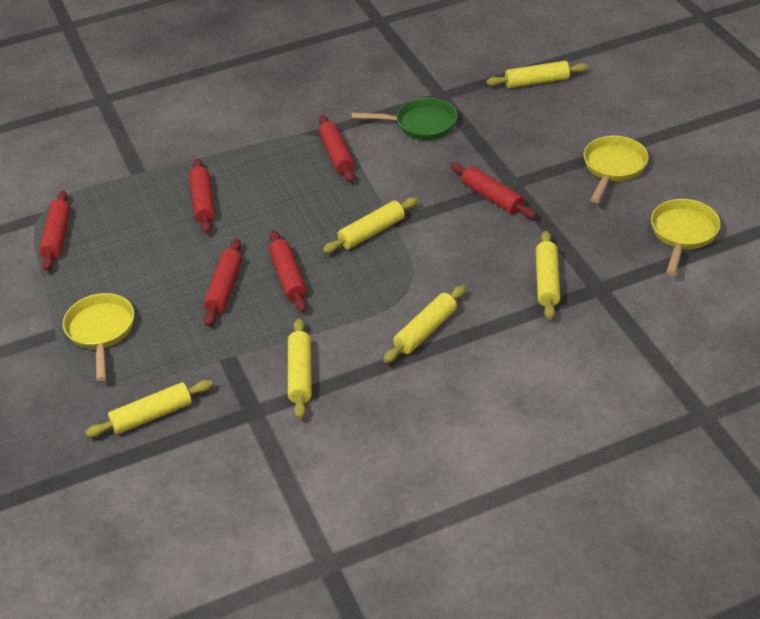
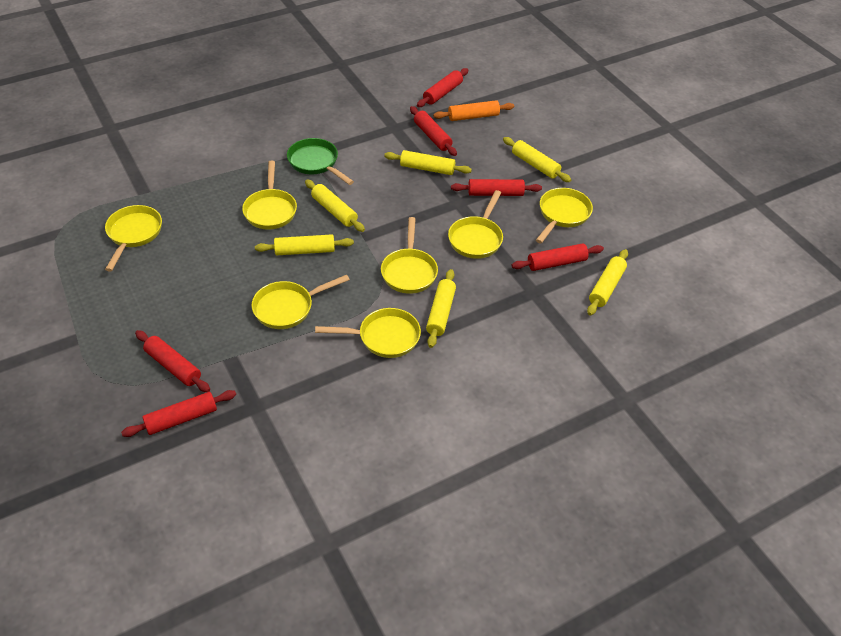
orange rolling pin: 0 -> 1
yellow pan: 3 -> 7

